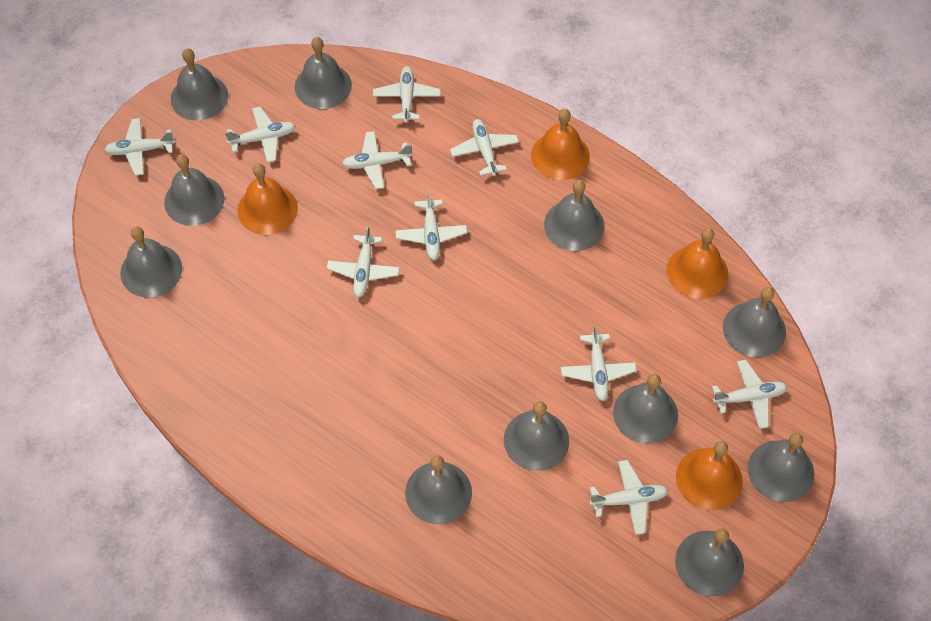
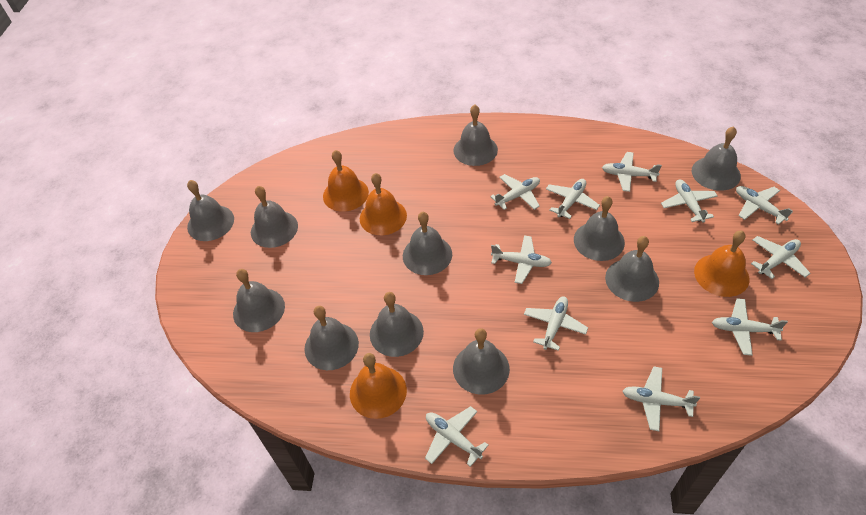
white plane: 10 -> 11

